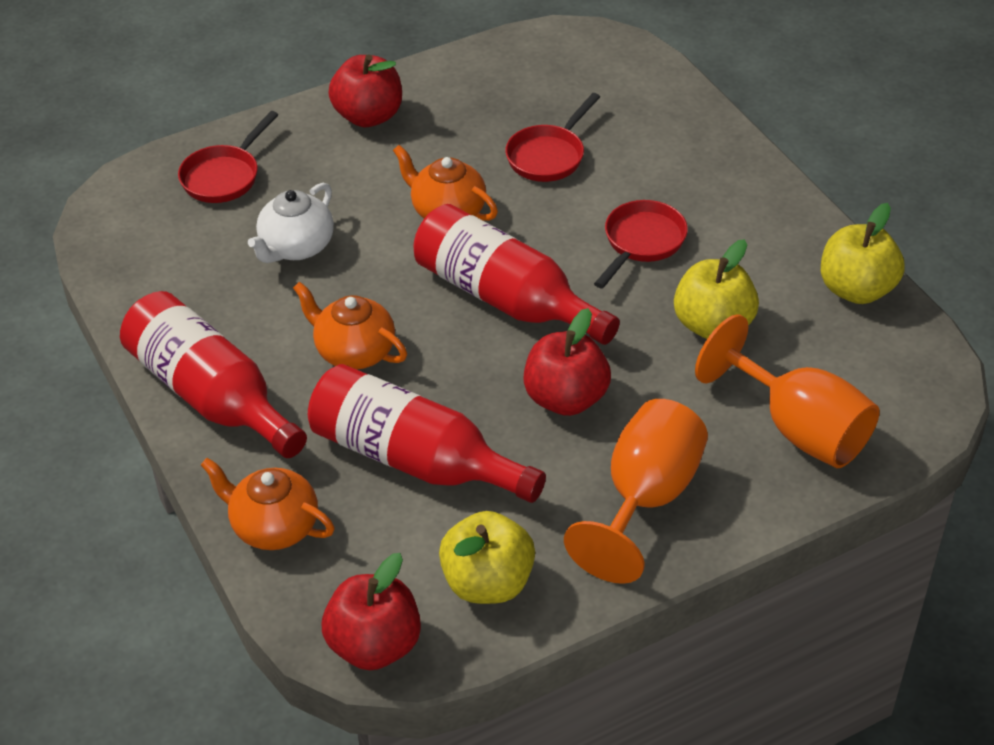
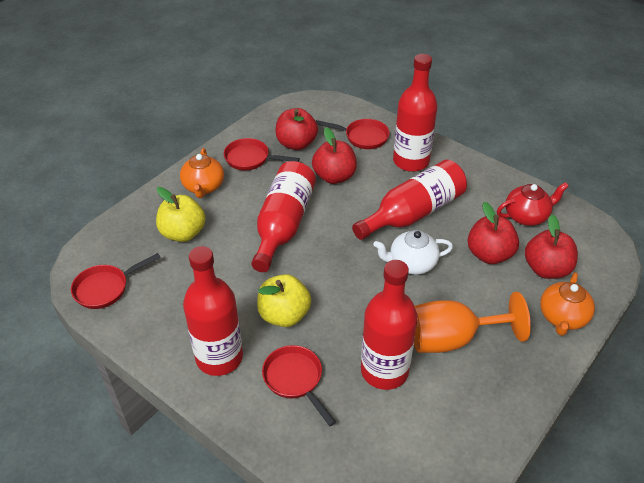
orange goblet: 2 -> 1
orange teapot: 3 -> 2
red apple: 3 -> 4
red bottle: 3 -> 5
red pan: 3 -> 4
red teapot: 0 -> 1
yellow apple: 3 -> 2

